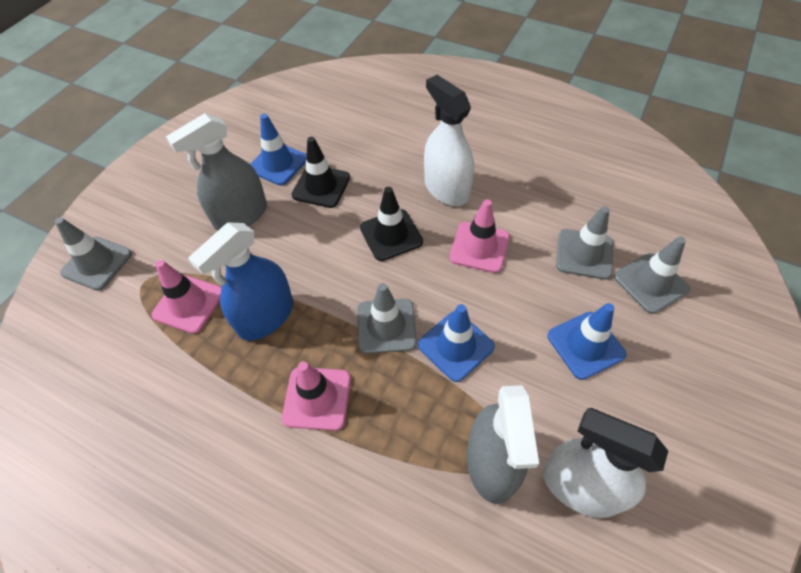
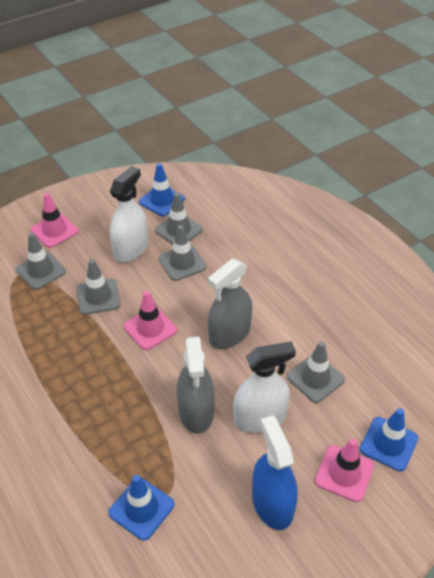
black traffic cone: 2 -> 0
grey traffic cone: 4 -> 5

